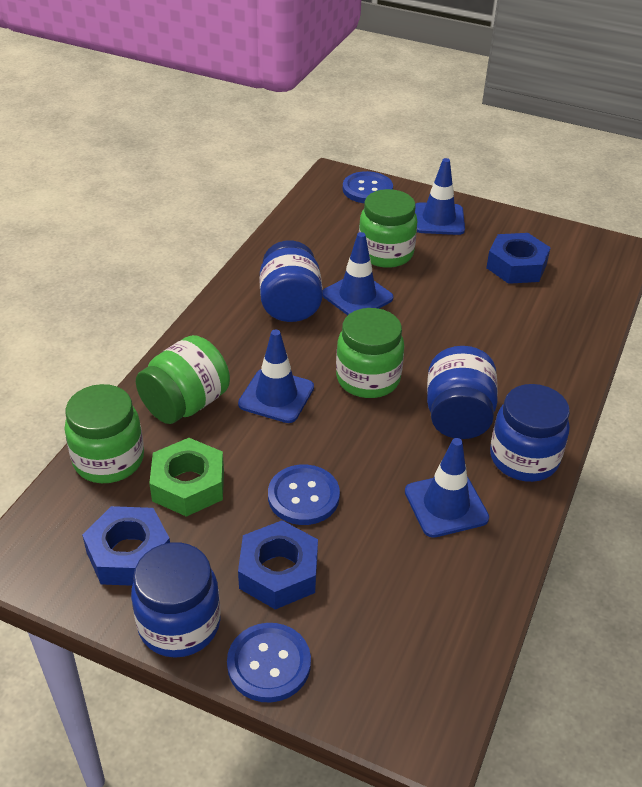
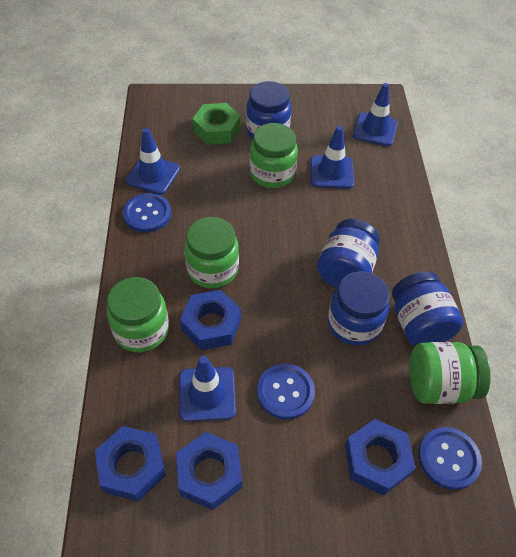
blue nut: 3 -> 4

